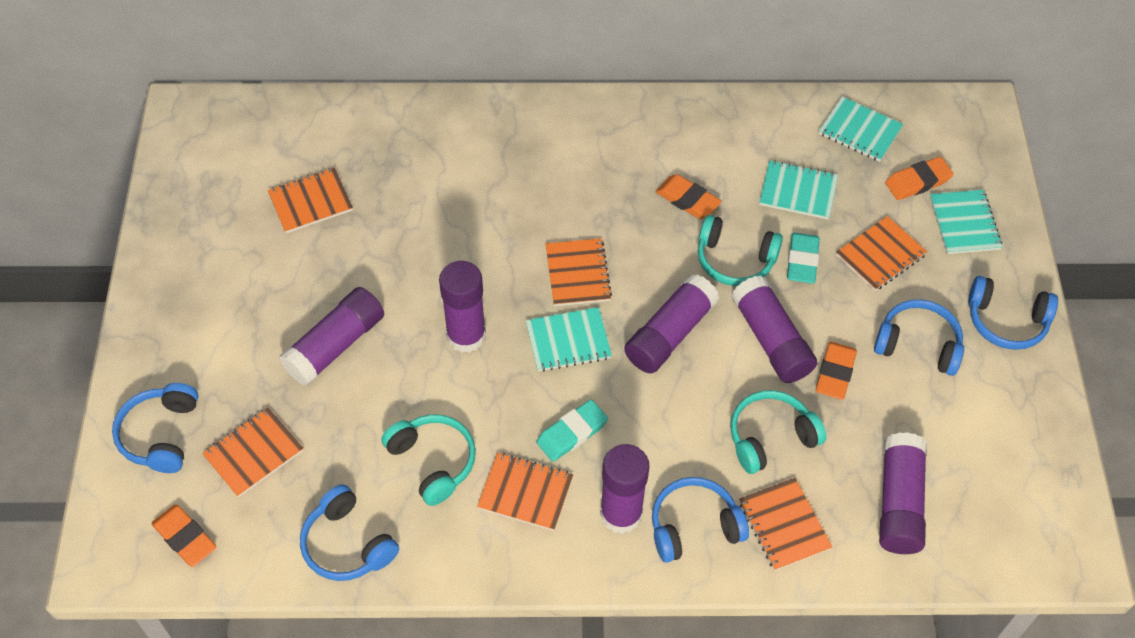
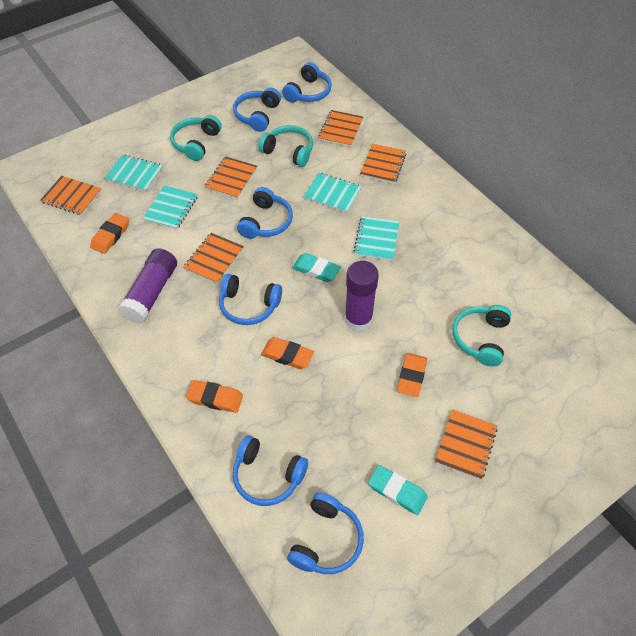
blue headphones: 5 -> 6
purple glue stick: 6 -> 2

